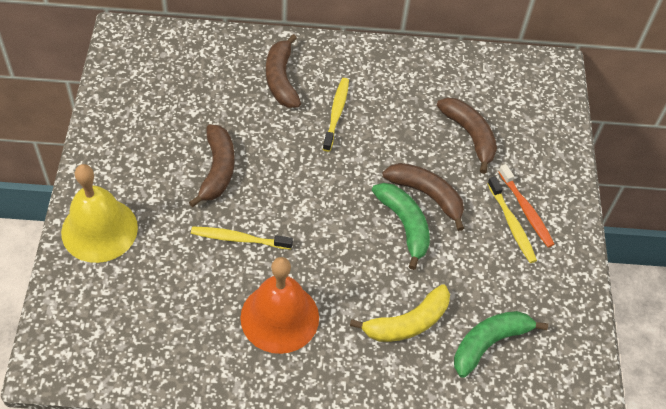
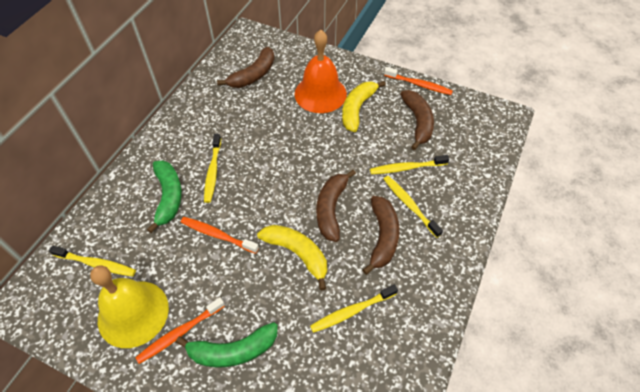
orange toothbrush: 1 -> 3
yellow banana: 1 -> 2
yellow toothbrush: 3 -> 5

